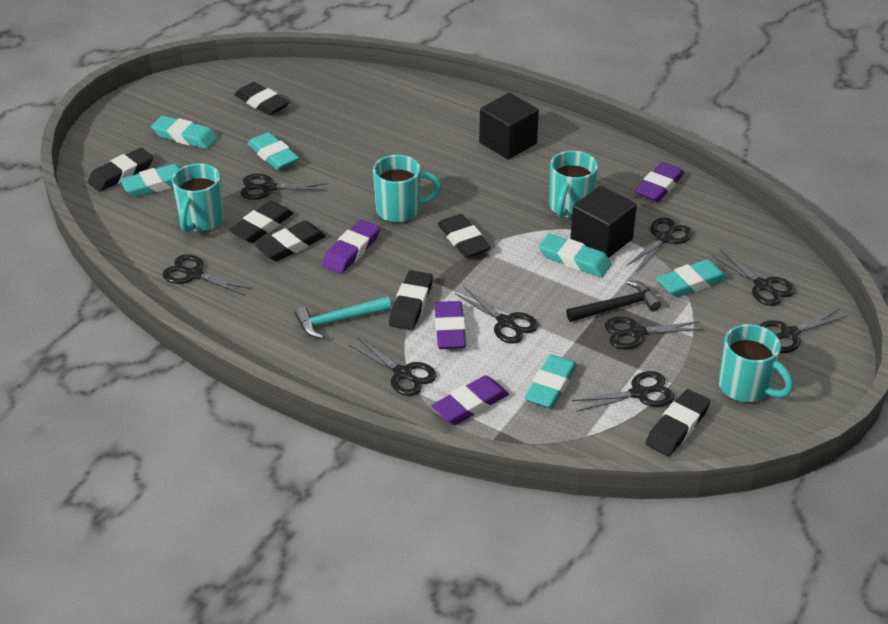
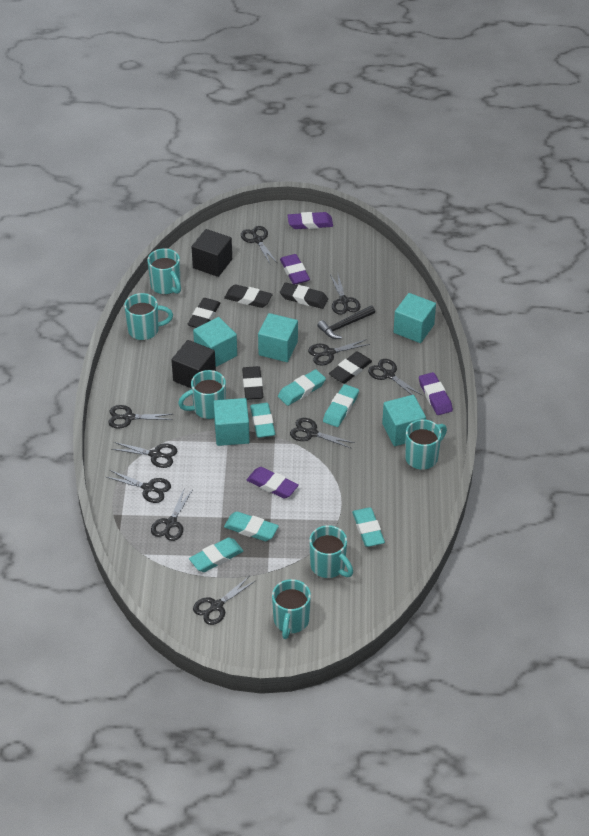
black eraser: 7 -> 5
black scissors: 9 -> 10
turquoise cube: 0 -> 5
turquoise hammer: 1 -> 0
turquoise mug: 4 -> 6

